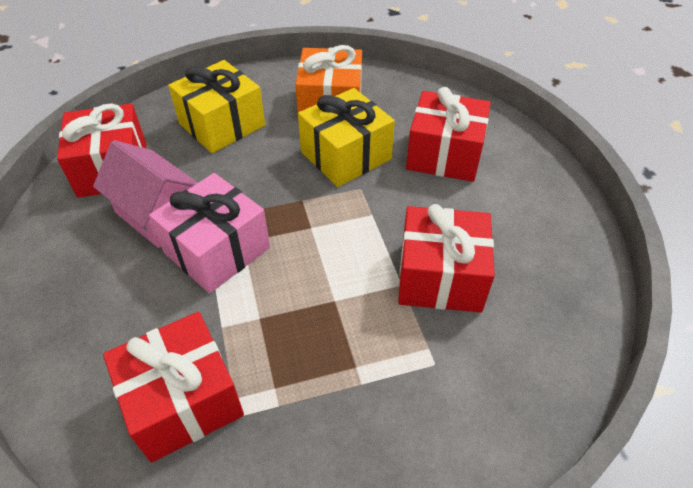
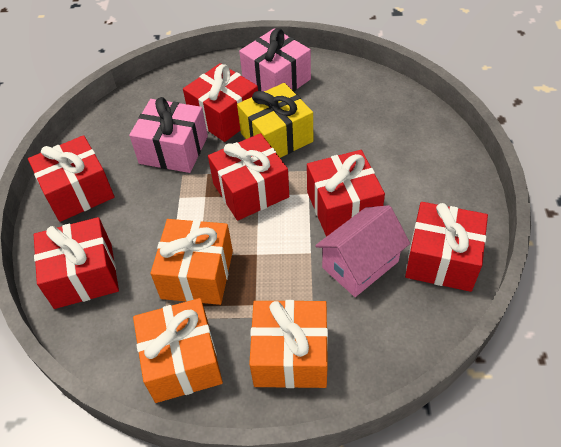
orange gift: 1 -> 3
pink gift: 1 -> 2
red gift: 4 -> 6
yellow gift: 2 -> 1

